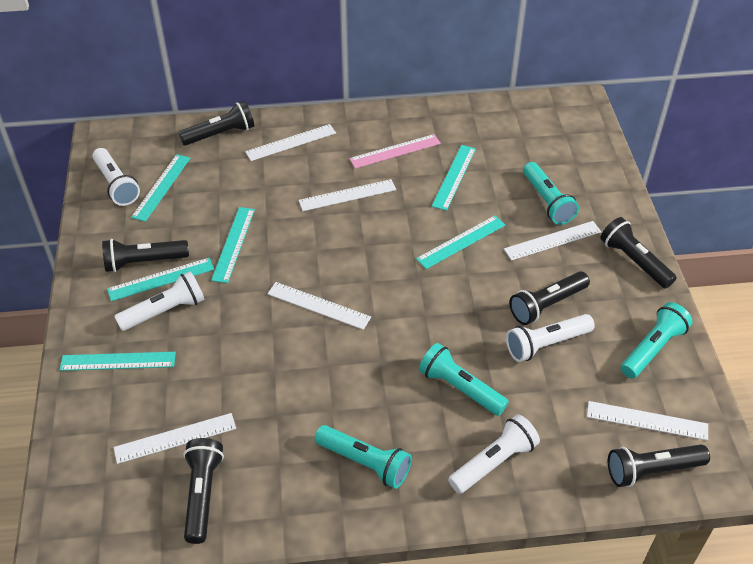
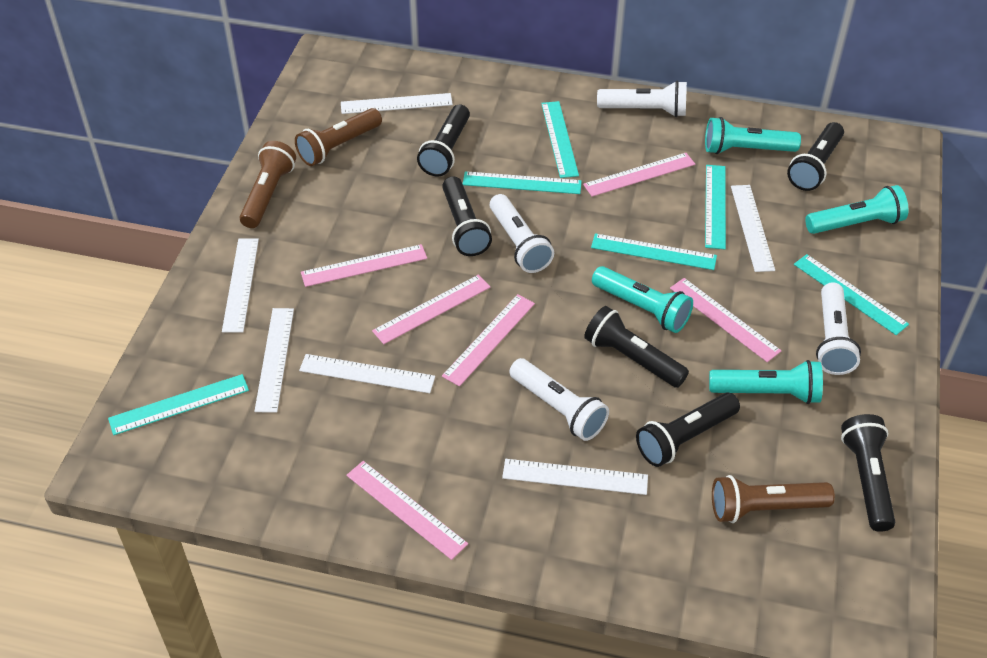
brown flashlight: 0 -> 3
pink ruler: 1 -> 6

